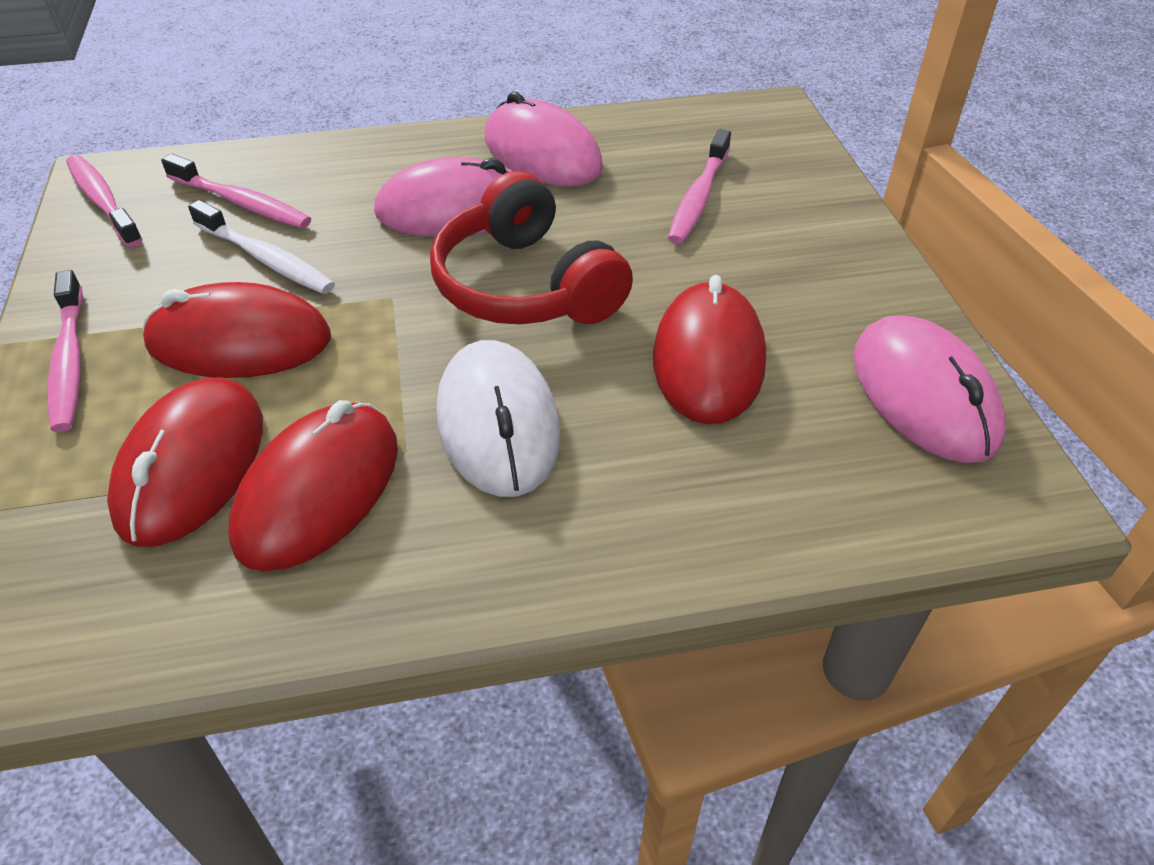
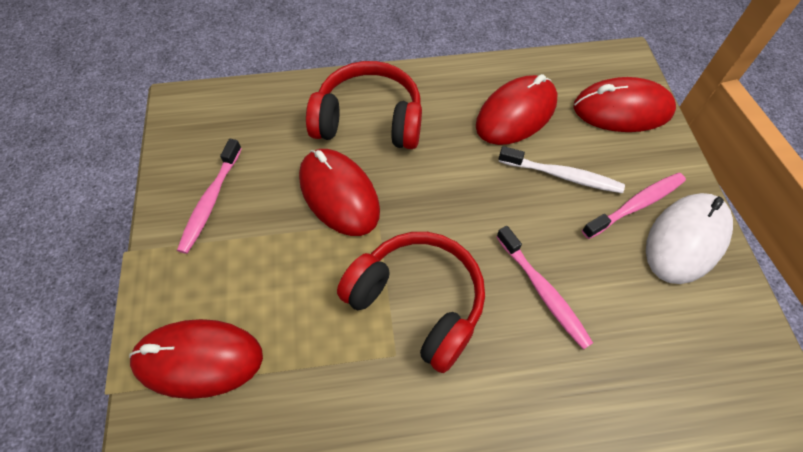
pink mouse: 3 -> 0
pink toothbrush: 4 -> 3
red headphones: 1 -> 2

